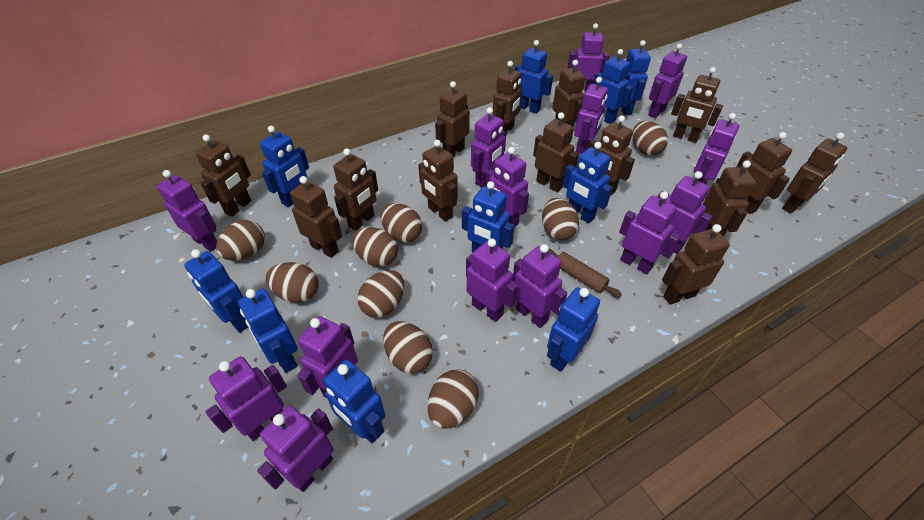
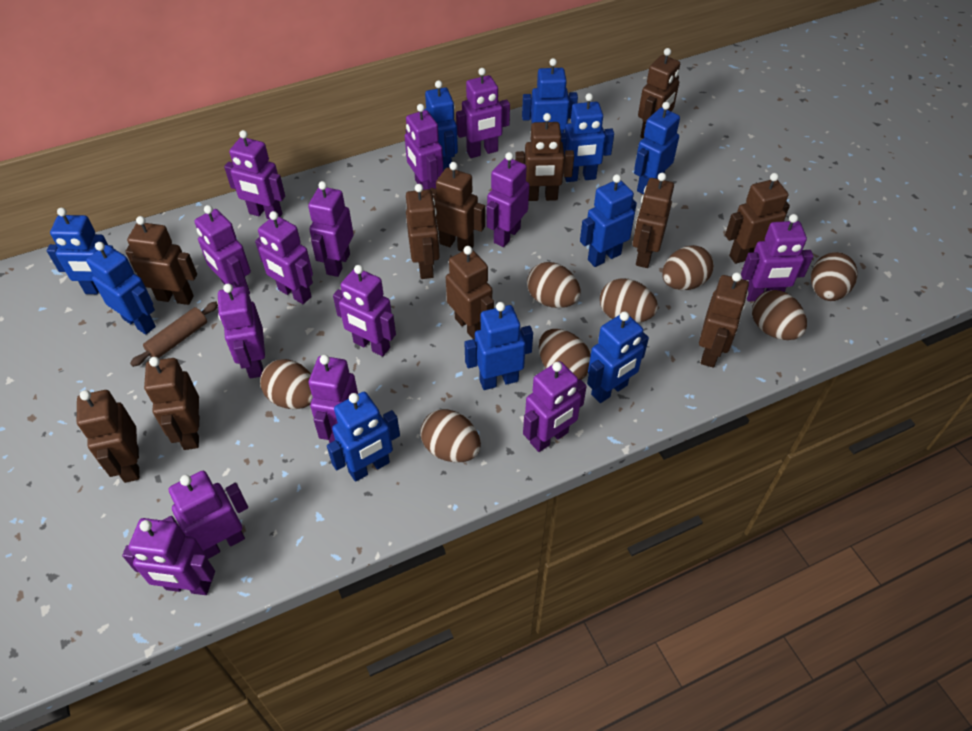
brown egg: 9 -> 8
brown robot: 14 -> 11

